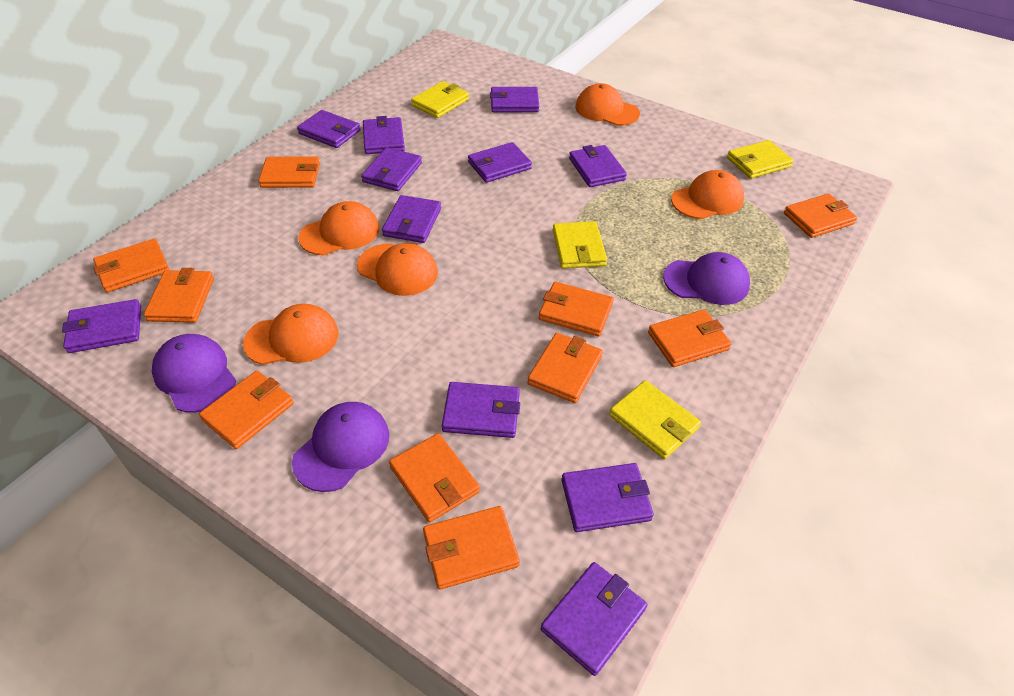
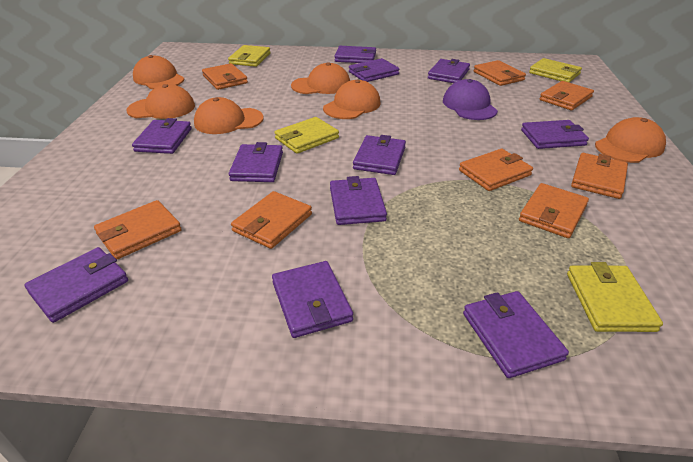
orange cap: 5 -> 6
orange wallet: 10 -> 8
purple cap: 3 -> 1

